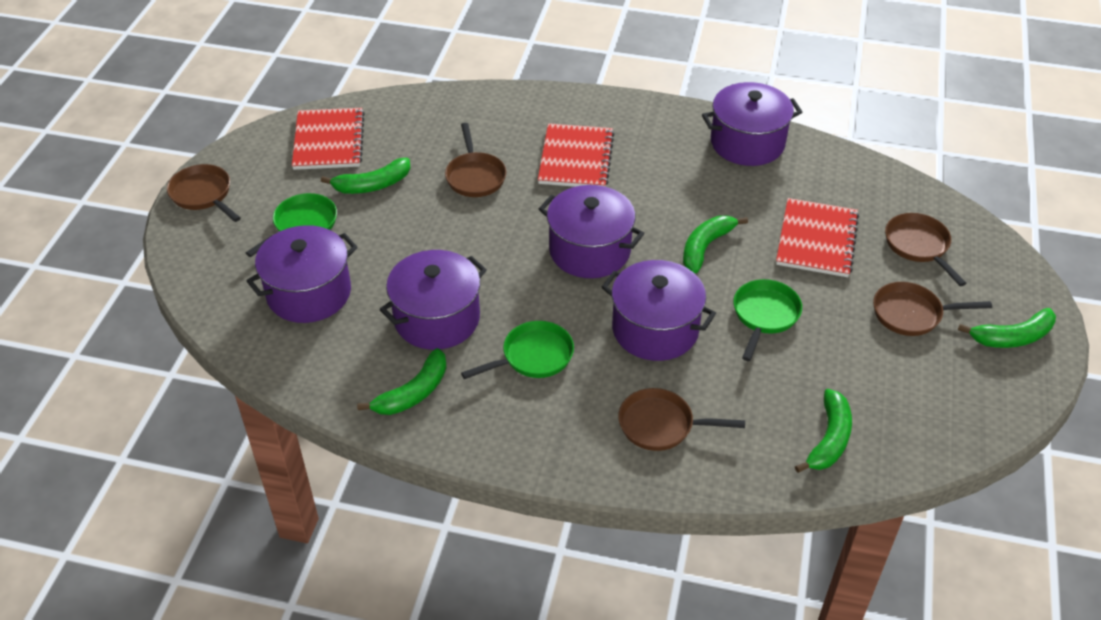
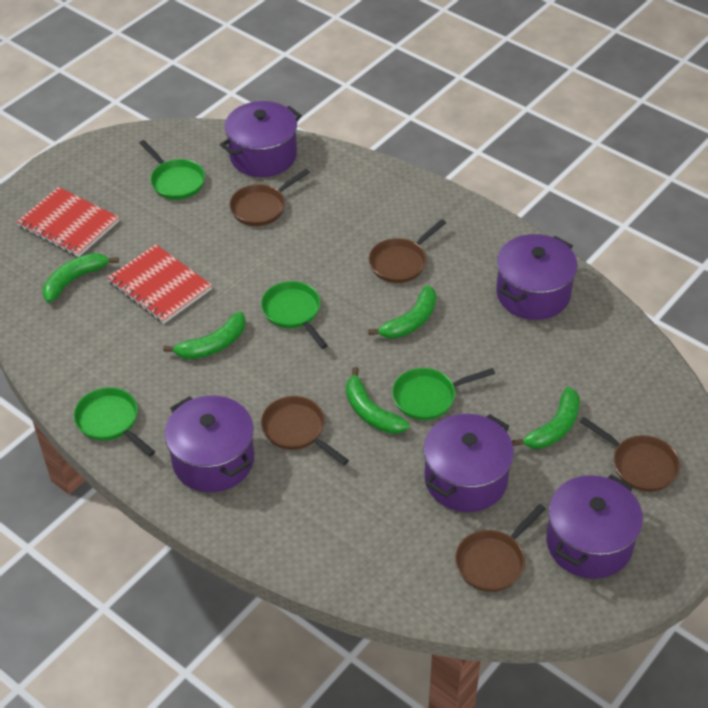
green pan: 3 -> 4
red notebook: 3 -> 2

